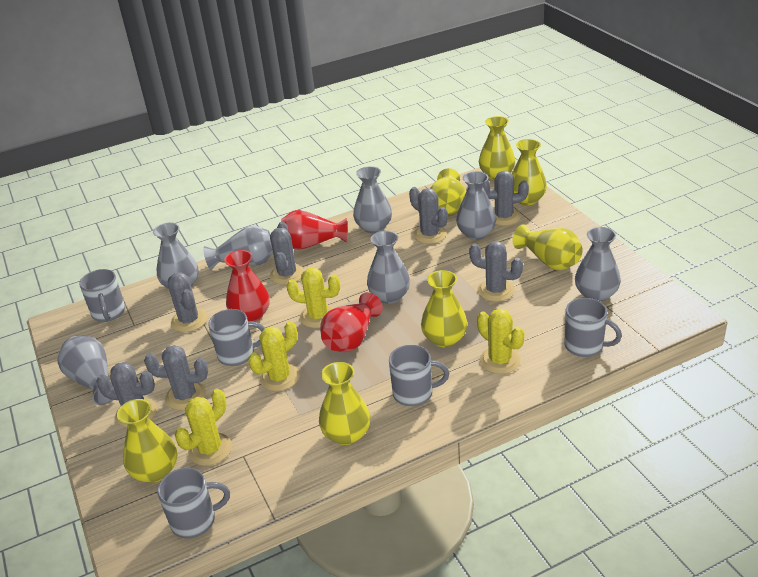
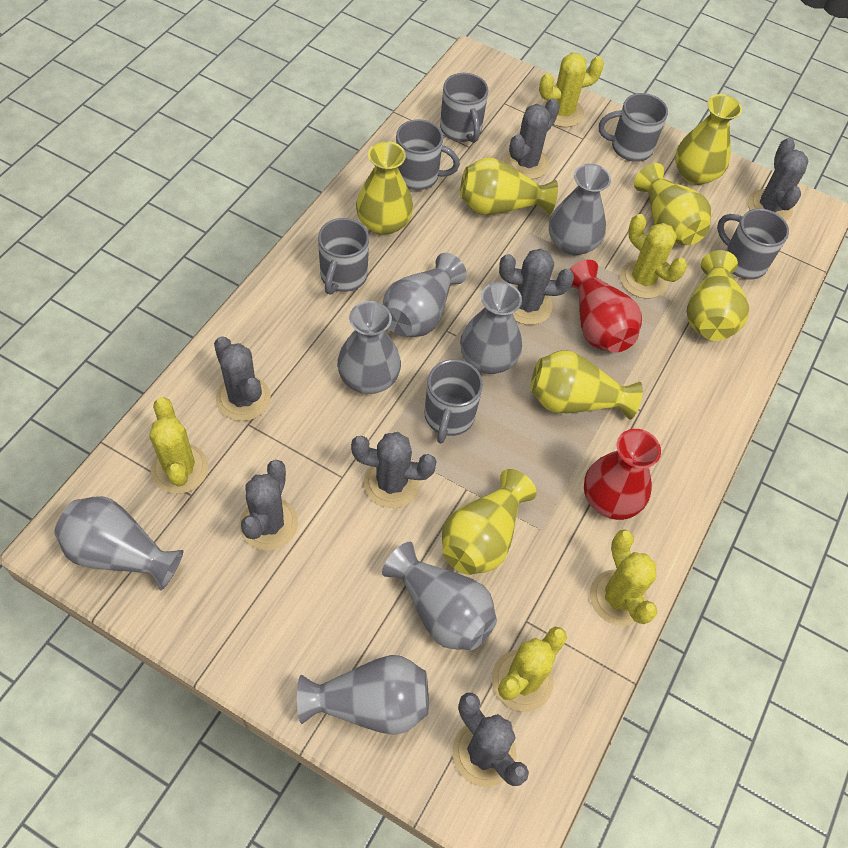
grey mug: 5 -> 6
red vase: 3 -> 2
yellow cactus: 4 -> 5

